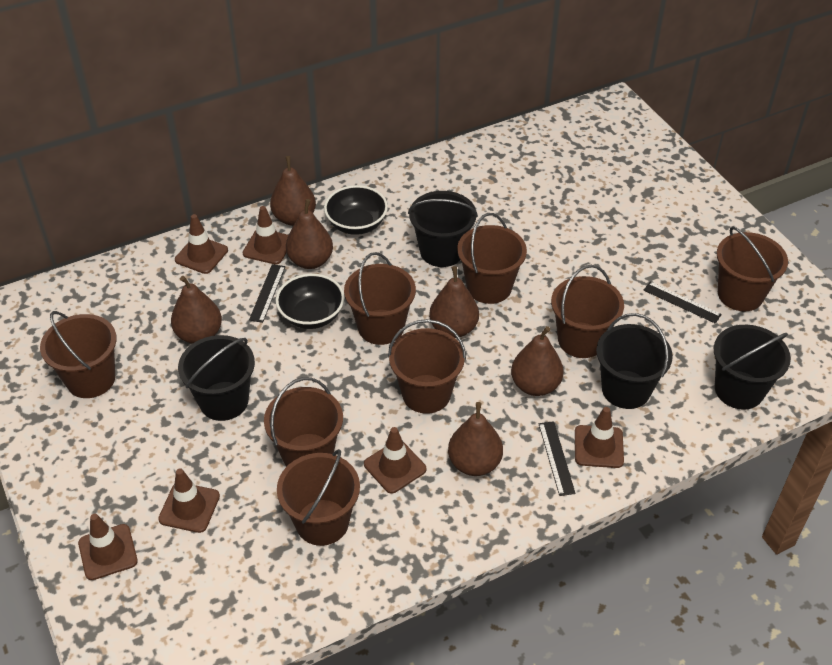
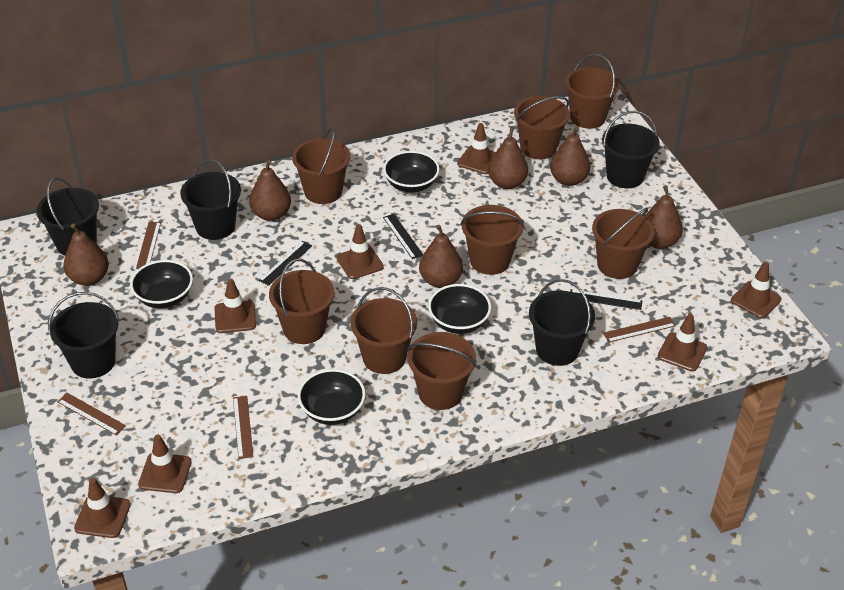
black bowl: 2 -> 4
black bucket: 4 -> 5
brown ruler: 0 -> 4
brown traffic cone: 6 -> 7

